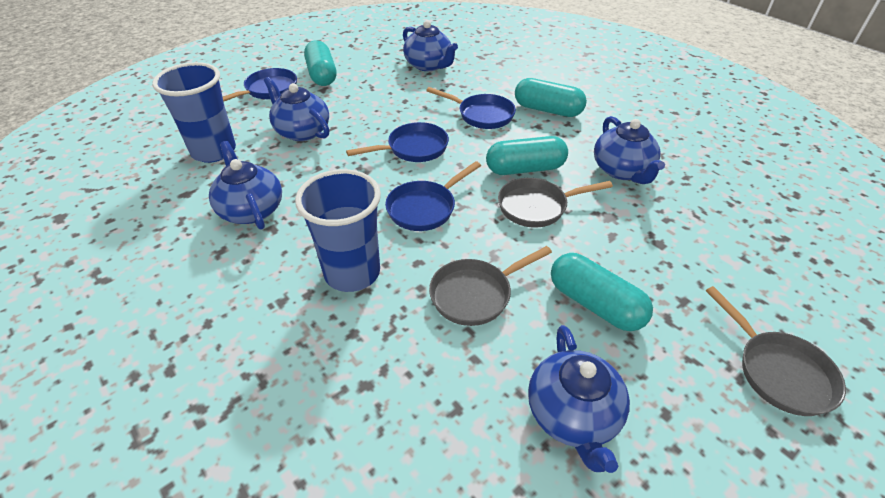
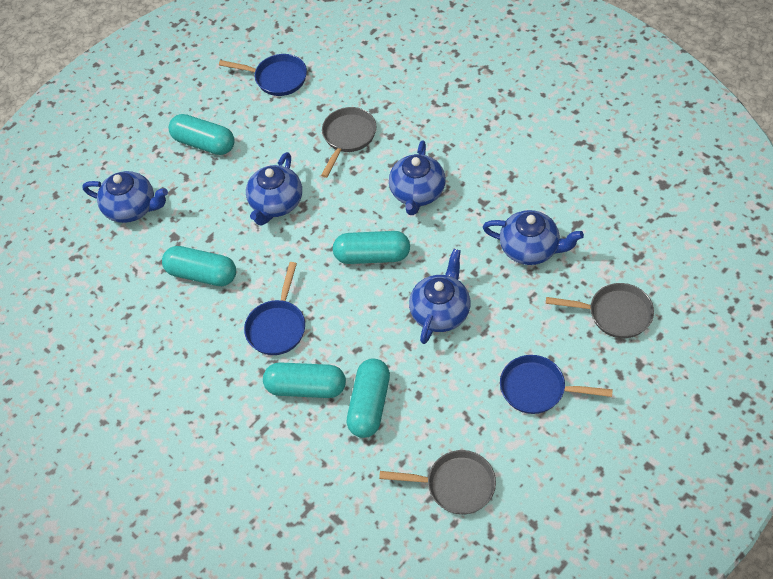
blue cup: 2 -> 0
blue pan: 4 -> 3
turquoise capsule: 4 -> 5

